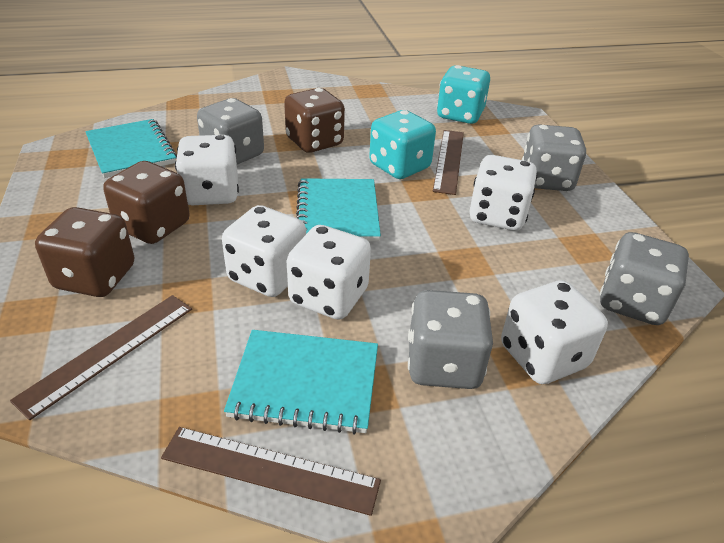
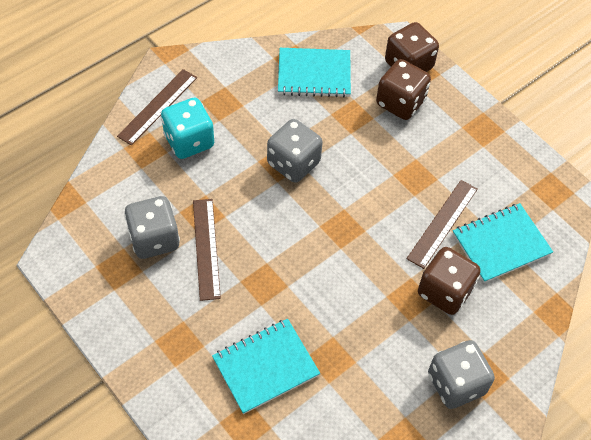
grey dice: 4 -> 3
turquoise dice: 2 -> 1
white dice: 5 -> 0

